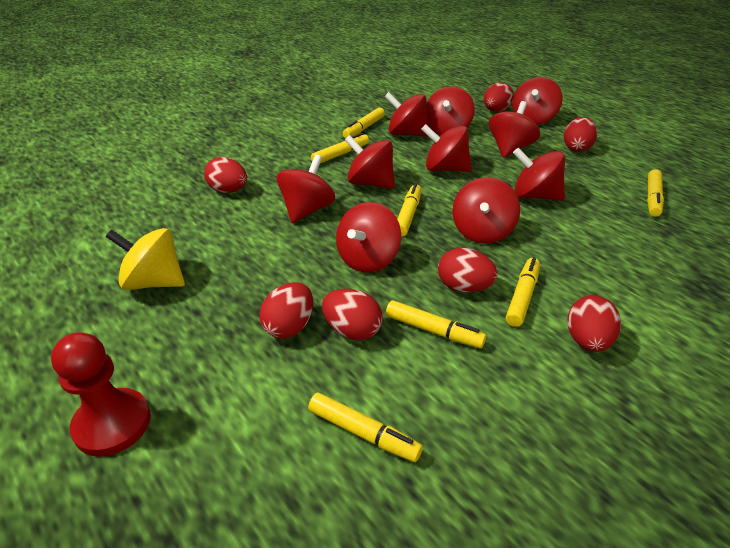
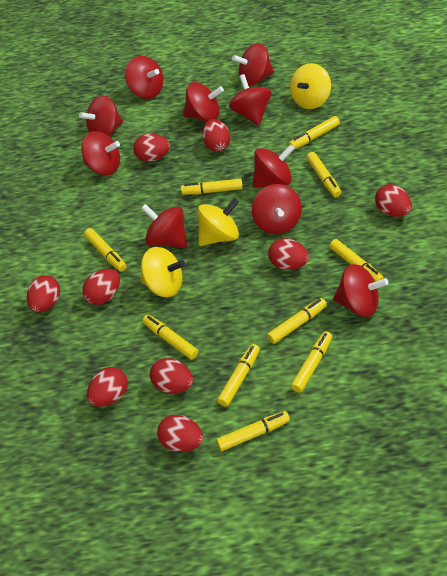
red egg: 7 -> 9
red pawn: 1 -> 0
yellow marker: 7 -> 10
yellow spinning top: 1 -> 3

